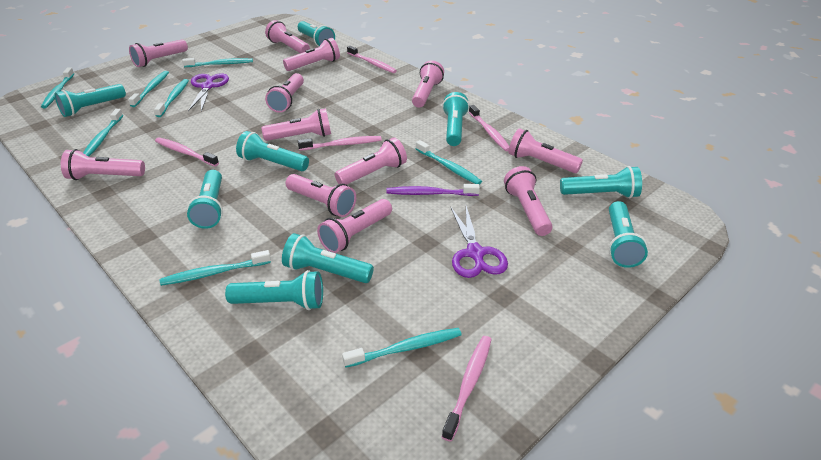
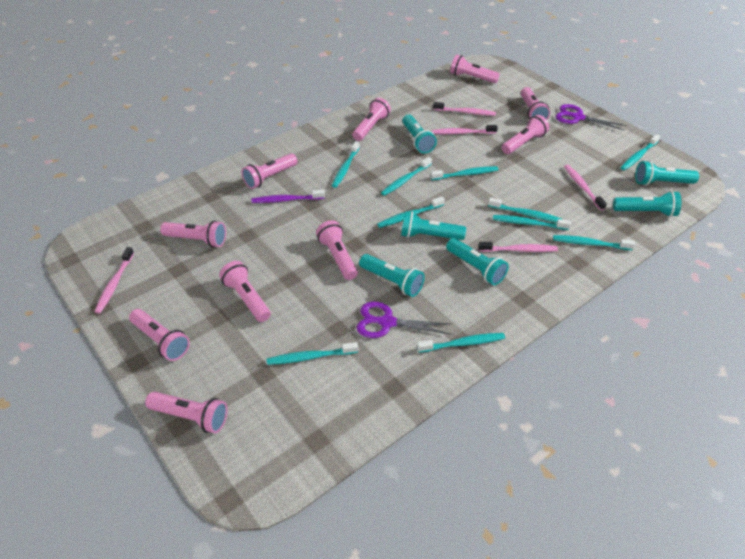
pink flashlight: 12 -> 10
turquoise flashlight: 9 -> 6
turquoise toothbrush: 8 -> 10

